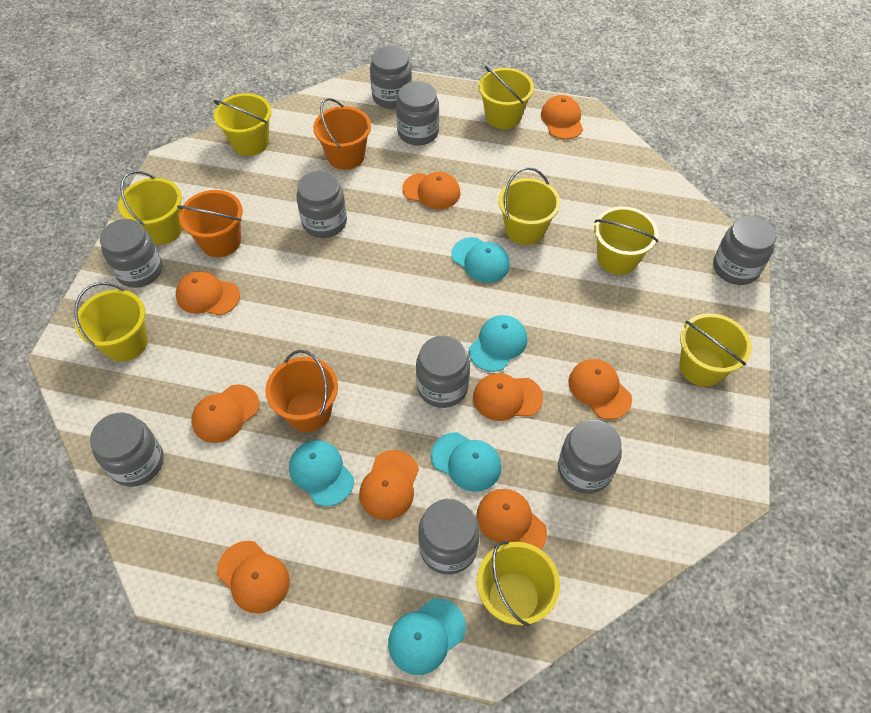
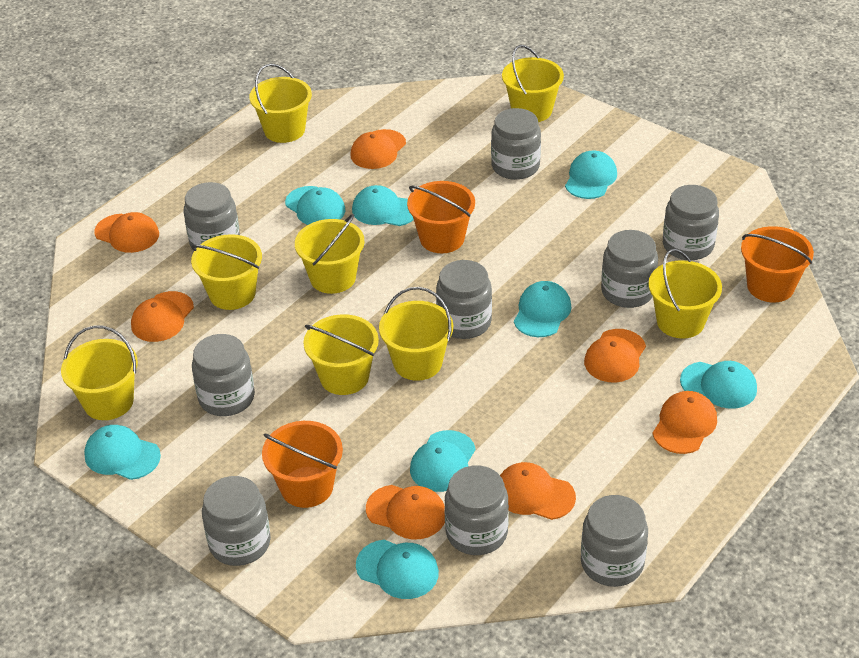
orange cap: 9 -> 7
turquoise cap: 5 -> 8

